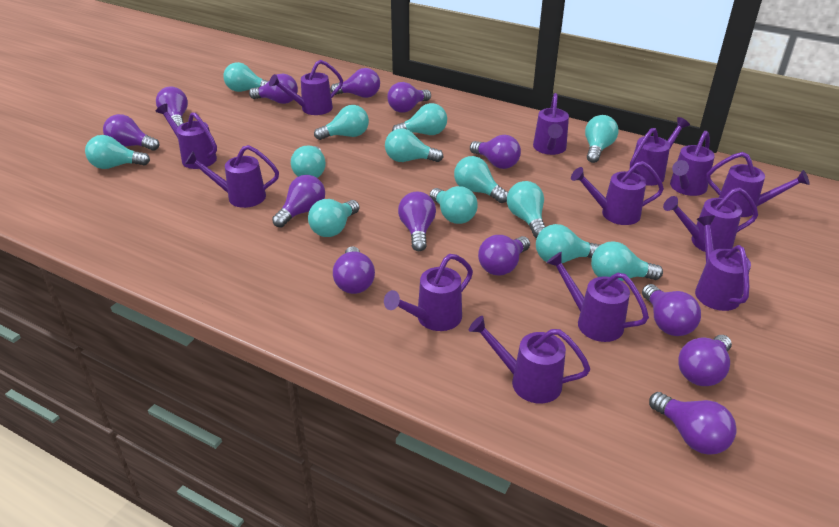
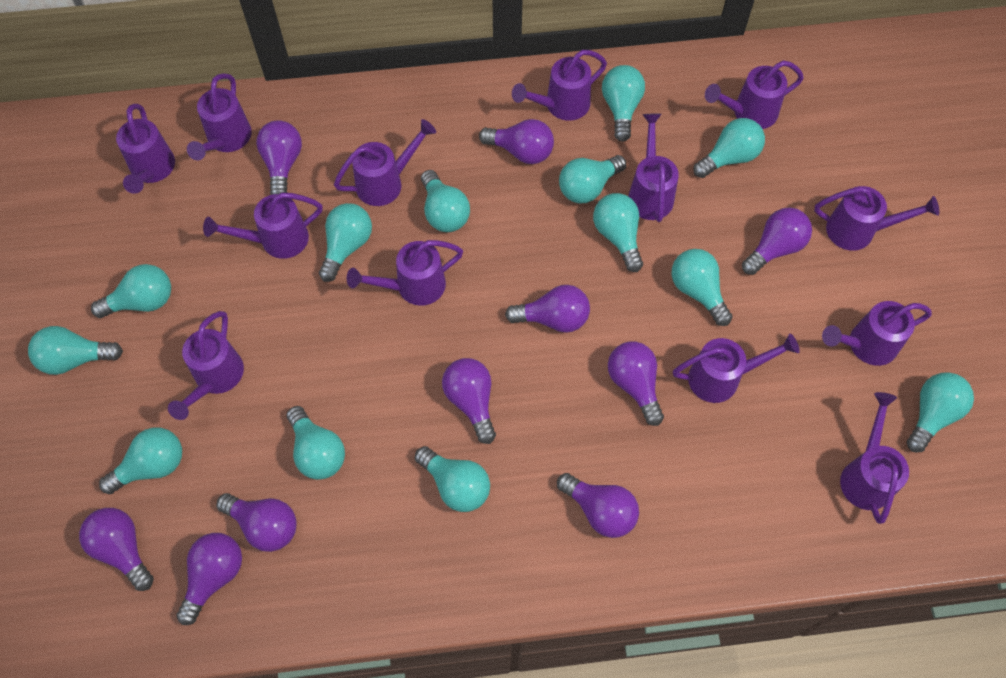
purple light bulb: 13 -> 10

